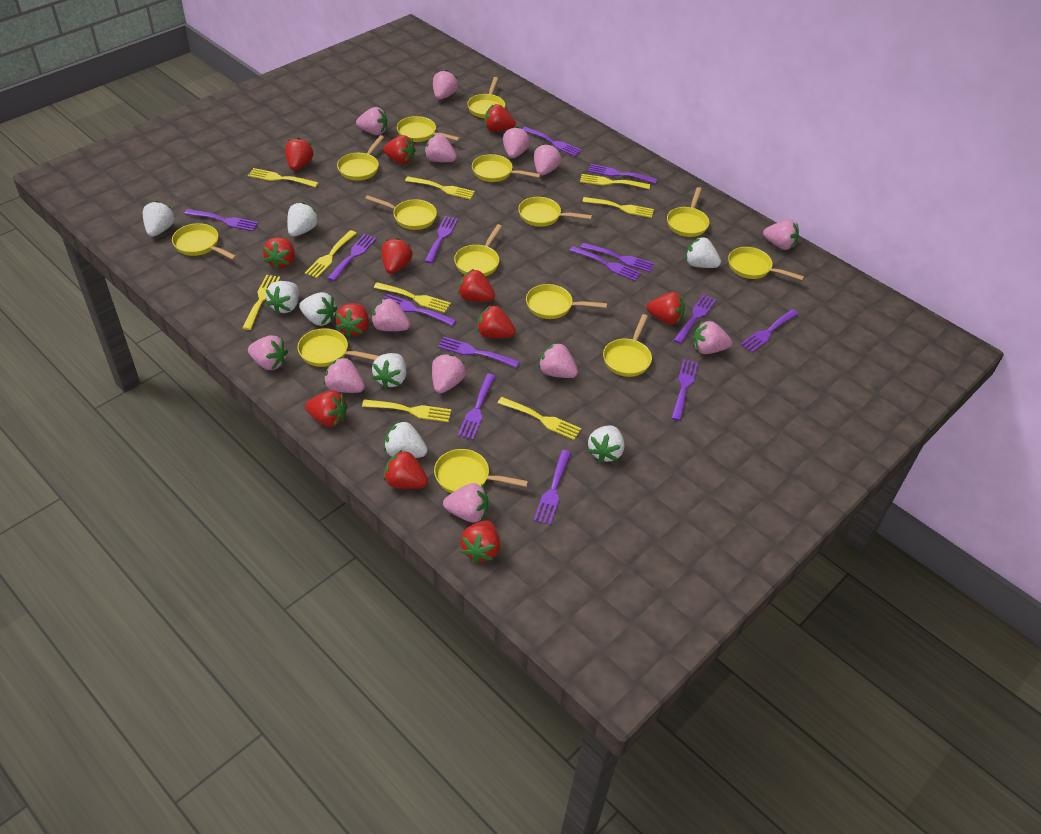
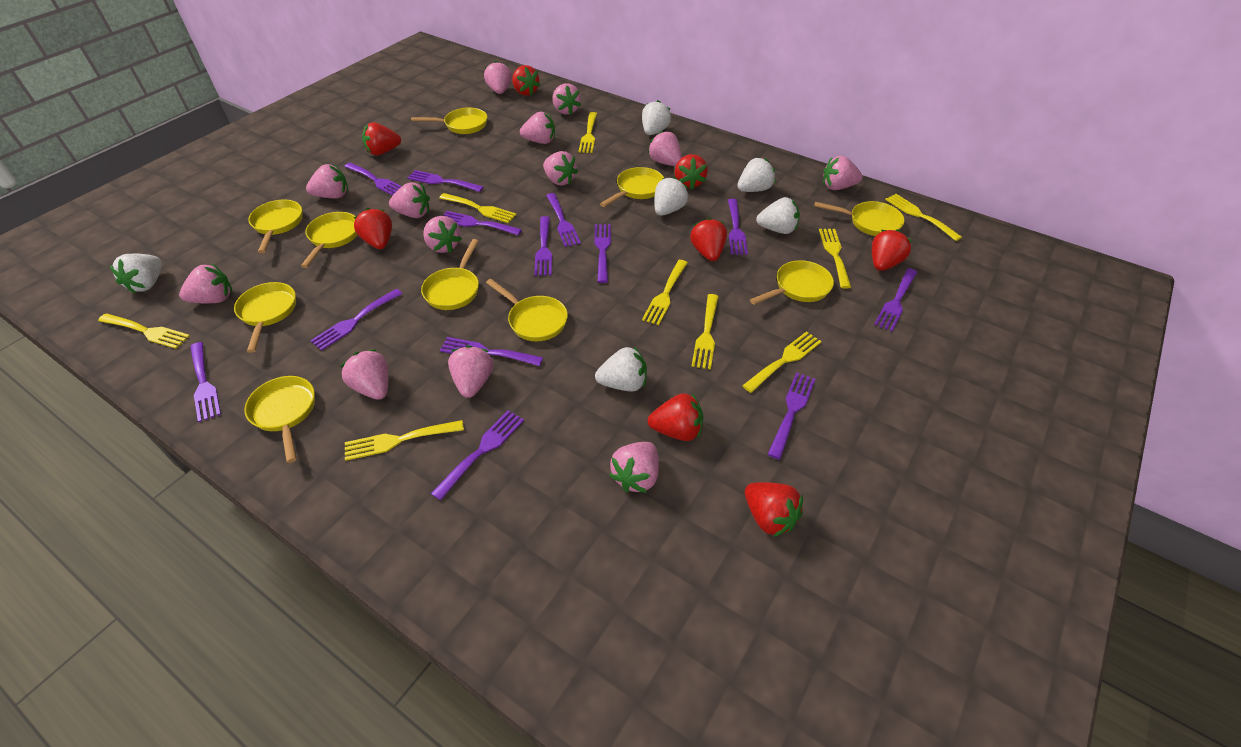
purple fork: 14 -> 13
red strawberry: 12 -> 8
white strawberry: 8 -> 6
yellow pan: 14 -> 10

